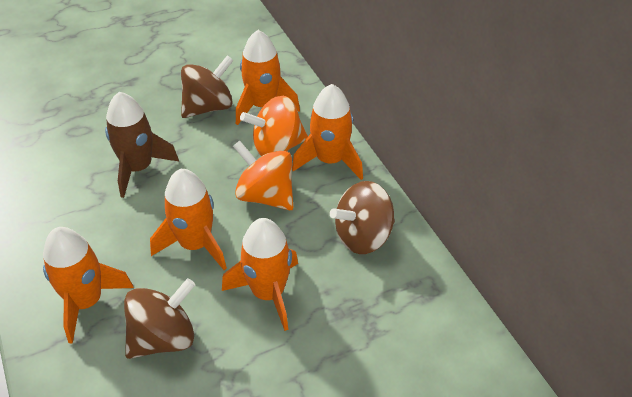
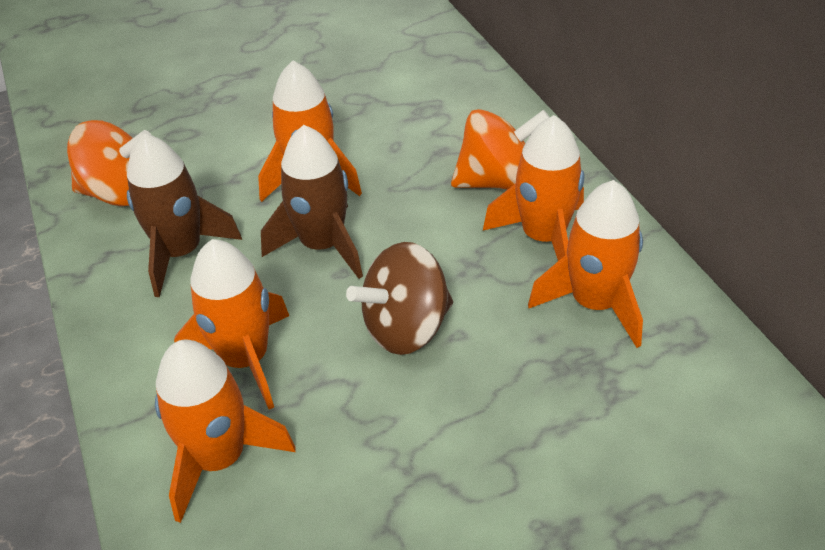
brown rocket: 1 -> 2
brown spinning top: 3 -> 1

